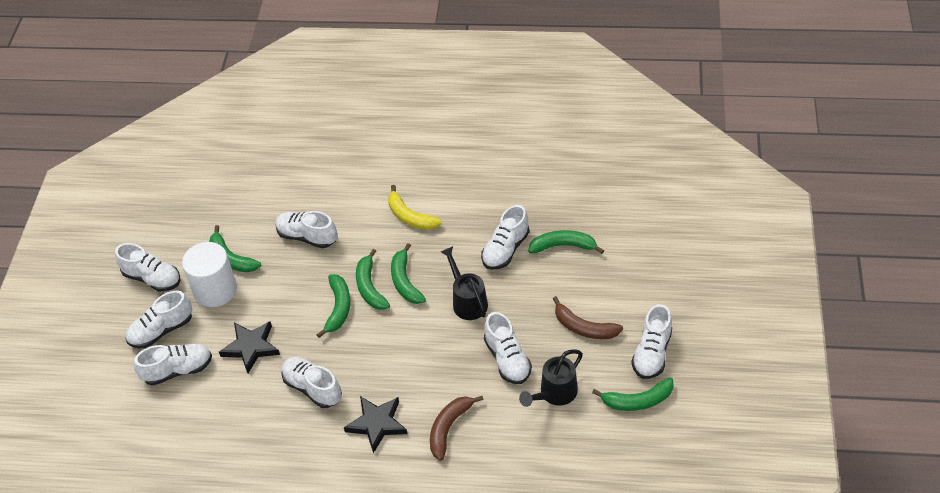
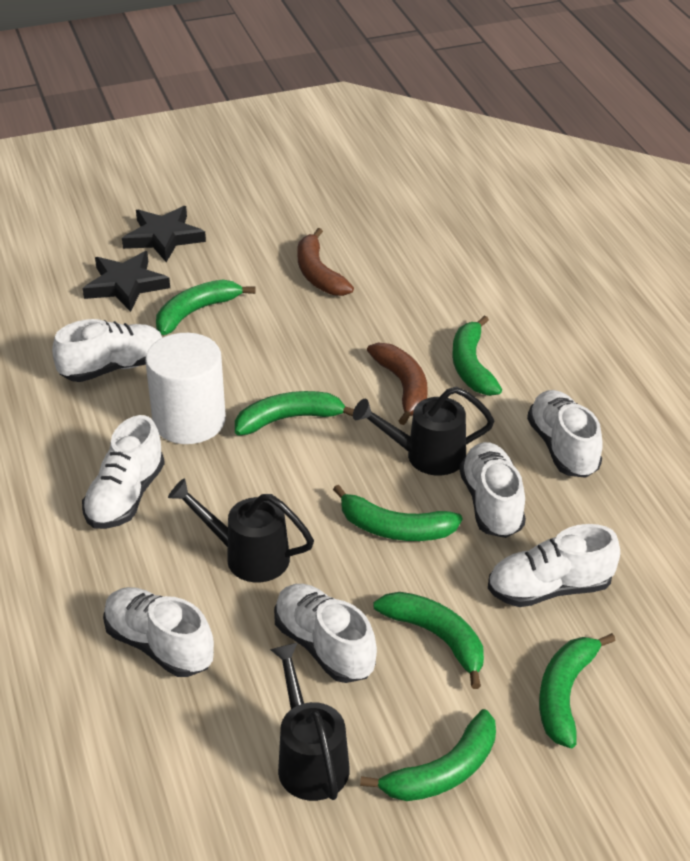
black watering can: 2 -> 3
green banana: 6 -> 7
white shoe: 8 -> 7
yellow banana: 1 -> 0

